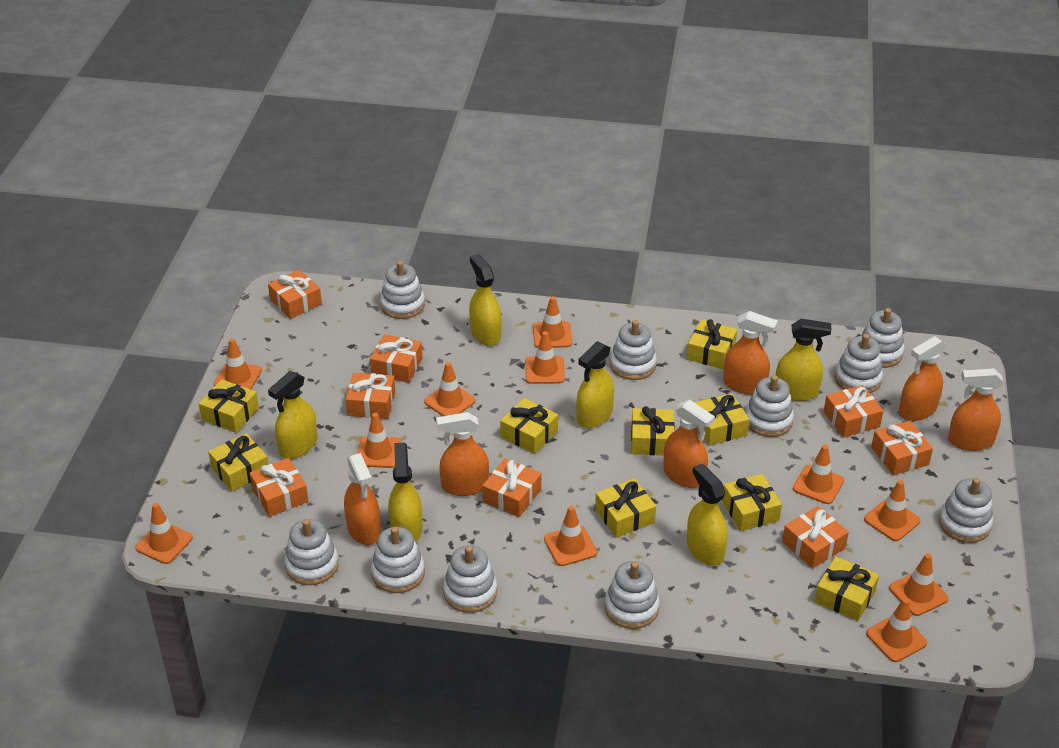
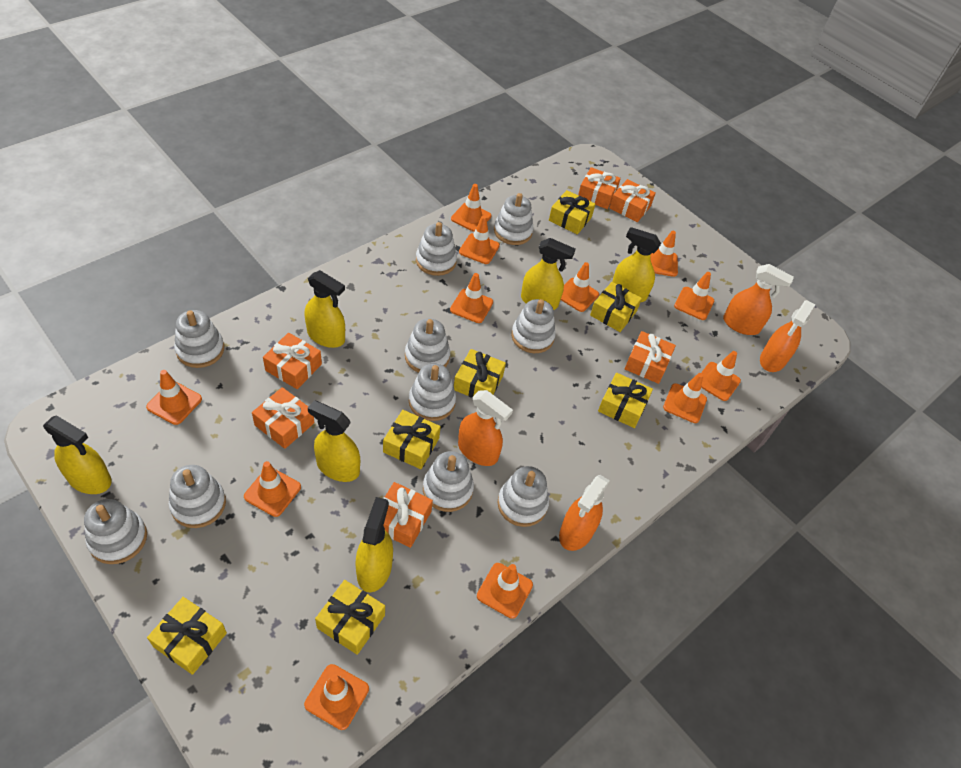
orange gift: 8 -> 6
orange spray bottle: 6 -> 4
orange traffic cone: 11 -> 12
yellow gift: 9 -> 7

